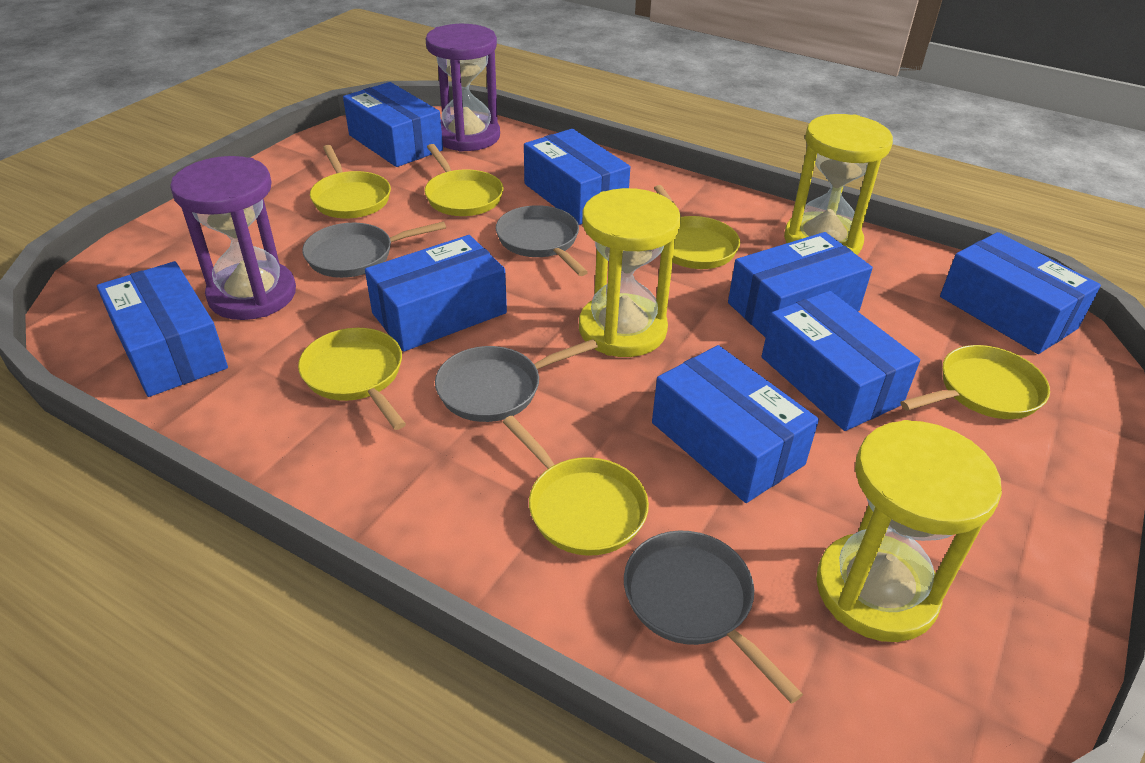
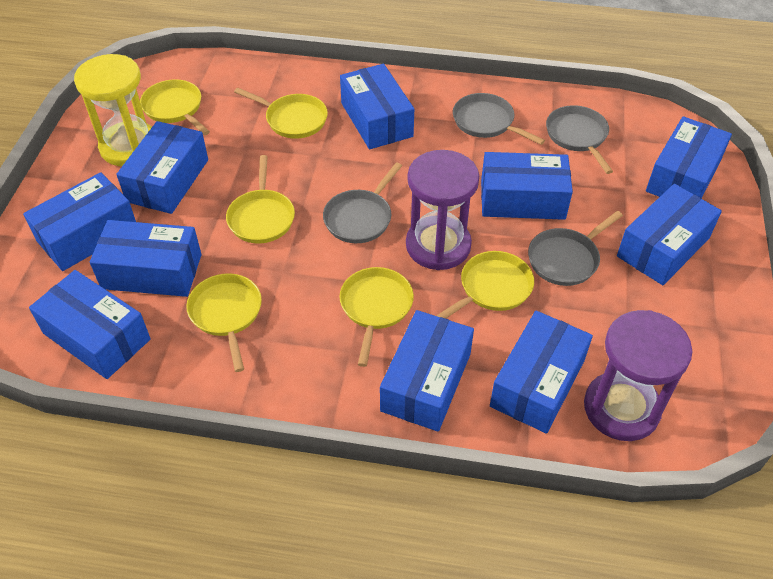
blue box: 8 -> 10
yellow hourglass: 3 -> 1

